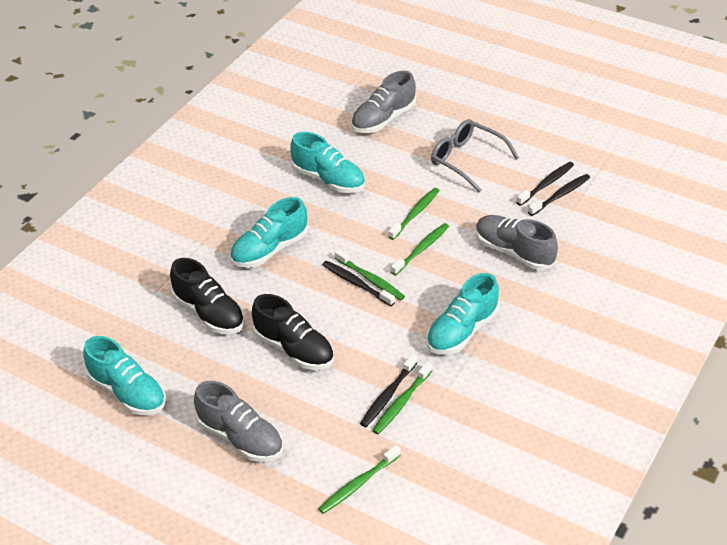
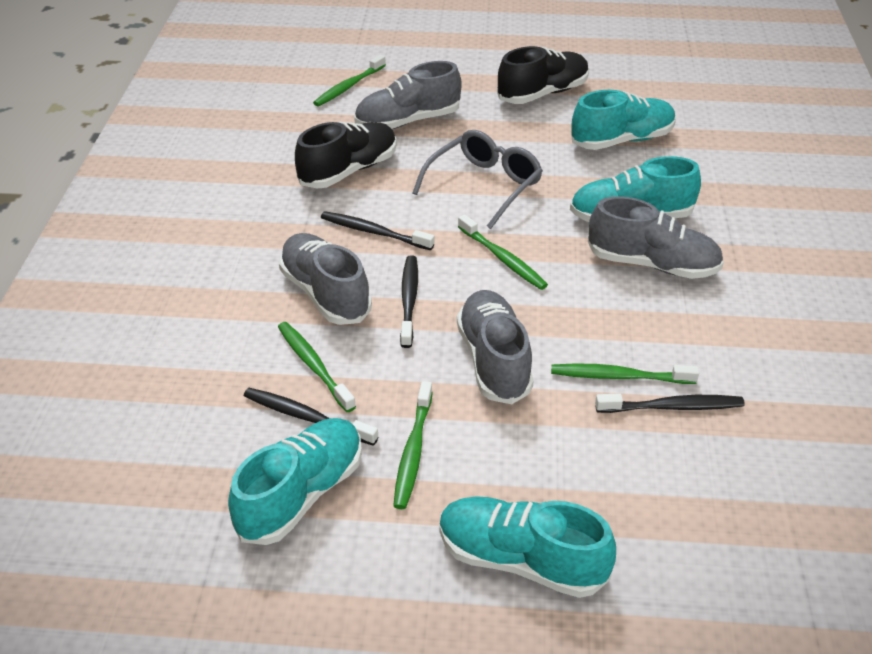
grey shoe: 3 -> 4

